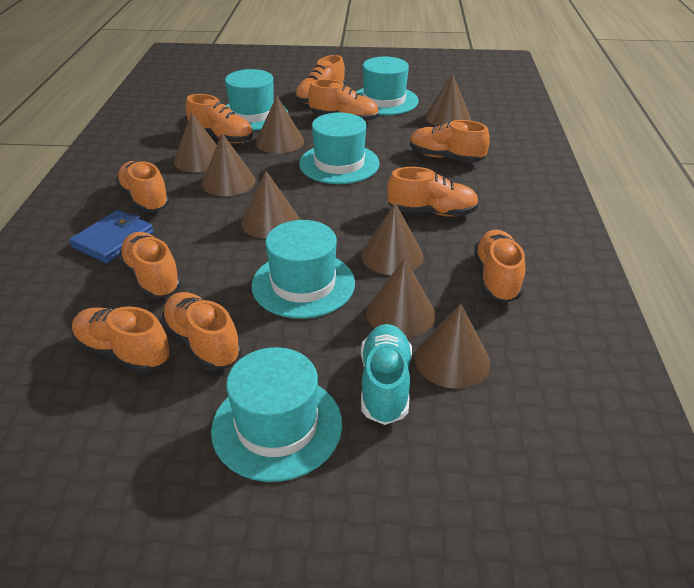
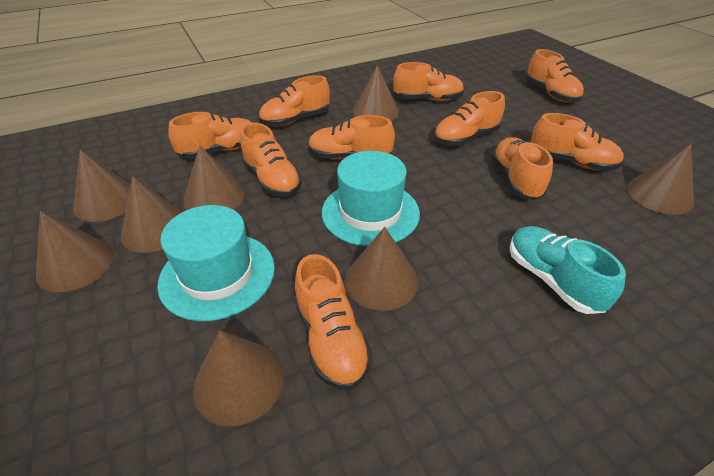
blue wallet: 1 -> 0
turquoise hat: 5 -> 2

